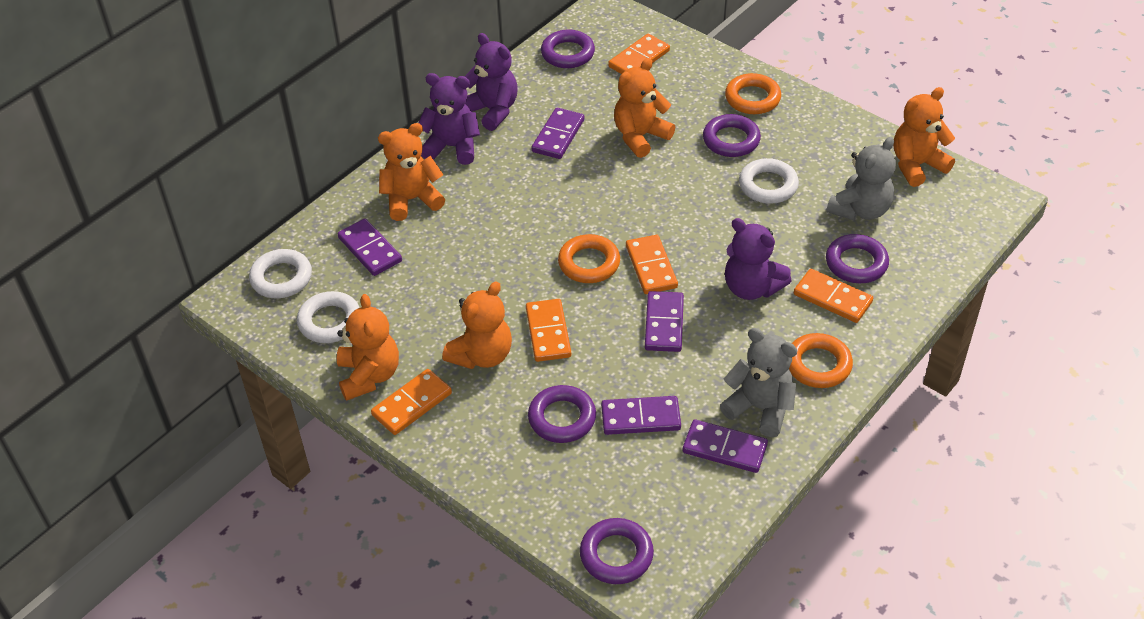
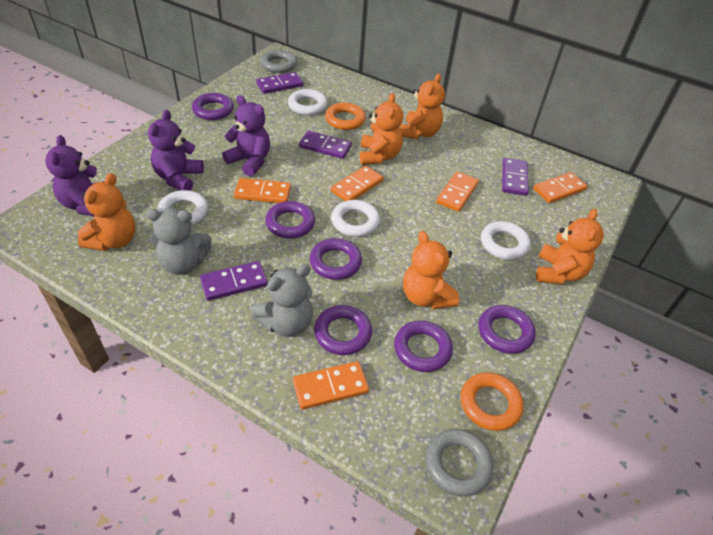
grey ring: 0 -> 2
orange ring: 3 -> 2
purple domino: 5 -> 4
purple ring: 5 -> 6
white ring: 3 -> 4

